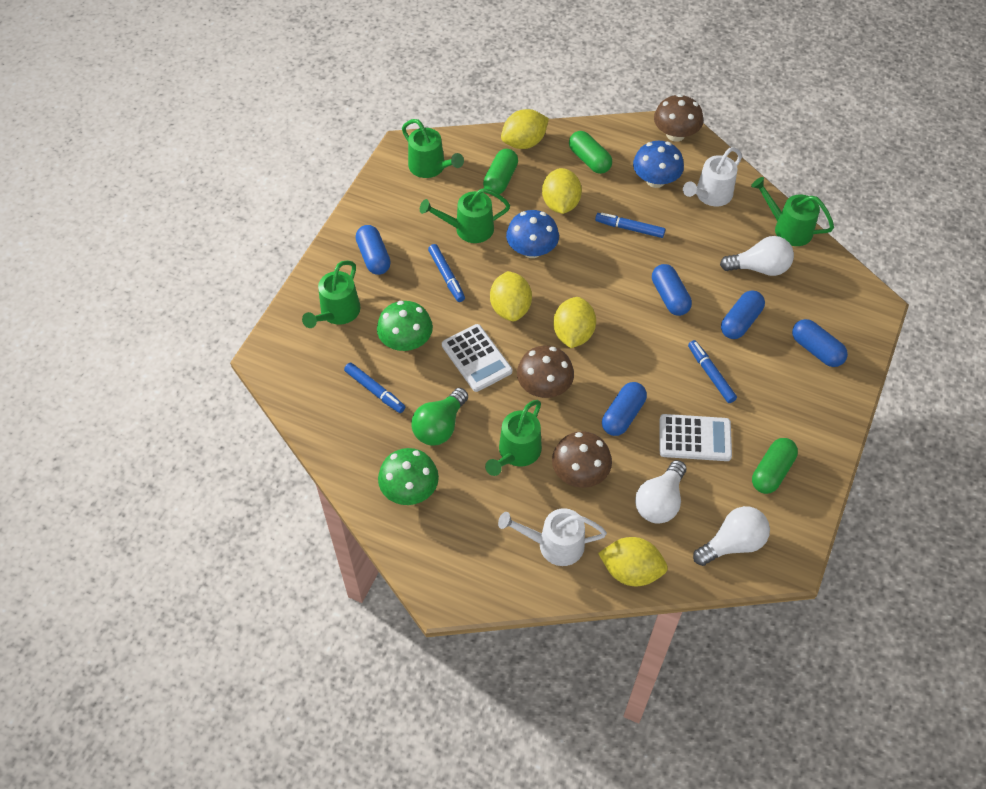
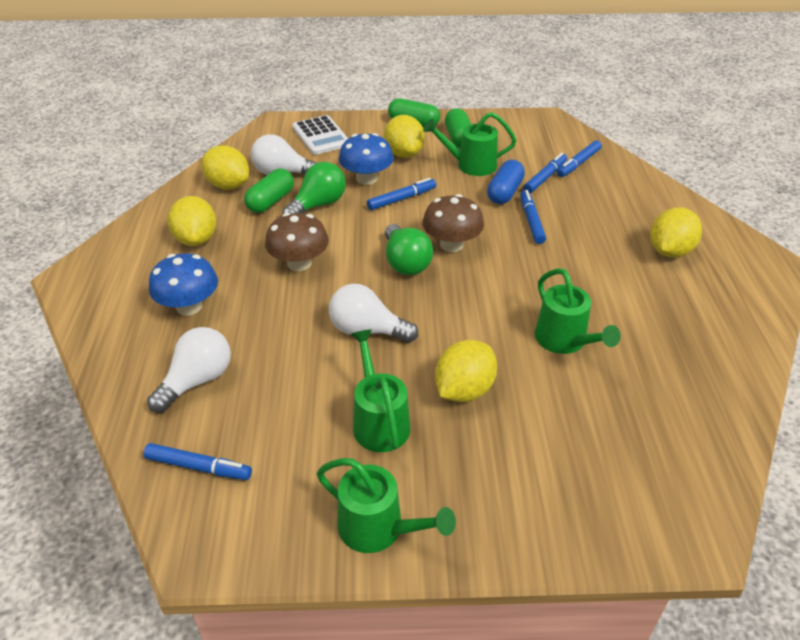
blue capsule: 5 -> 1
blue marker: 4 -> 5
brown mushroom: 3 -> 2
green light bulb: 1 -> 2
green mushroom: 2 -> 0
green watering can: 5 -> 4
white calculator: 2 -> 1
white watering can: 2 -> 0

